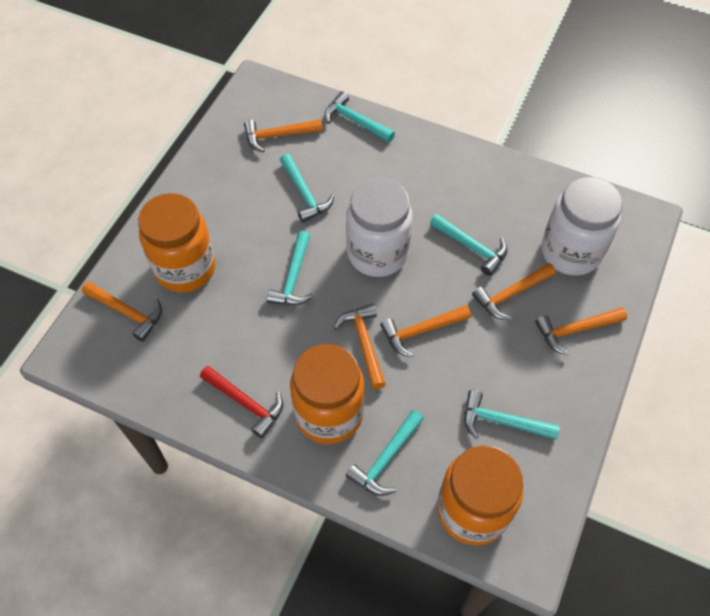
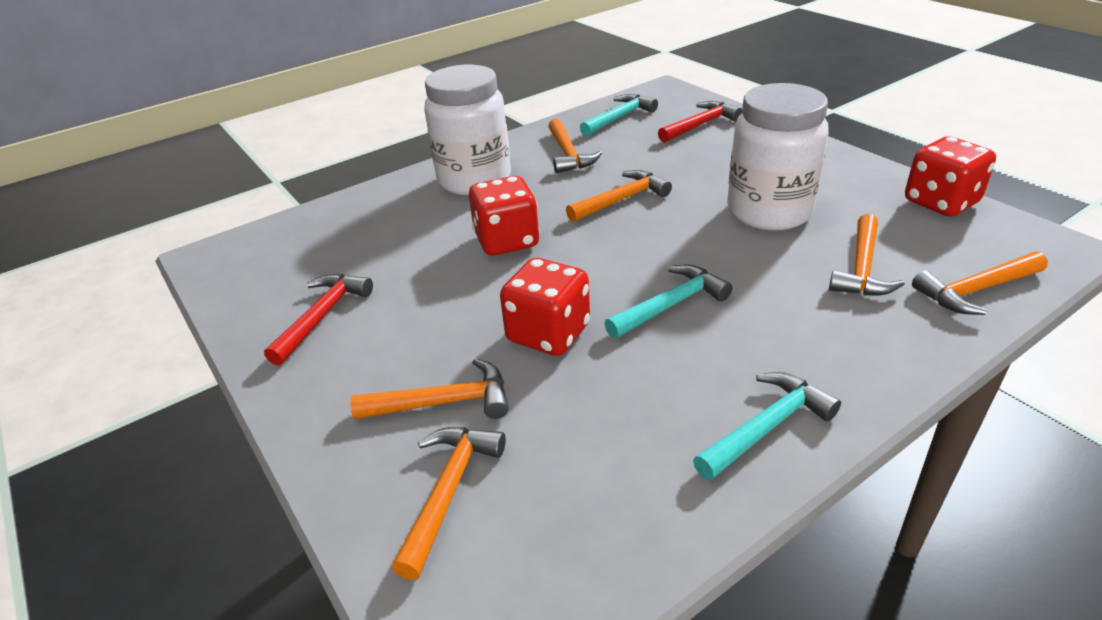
orange jar: 3 -> 0
red dice: 0 -> 3
red hammer: 1 -> 2
turquoise hammer: 6 -> 3

